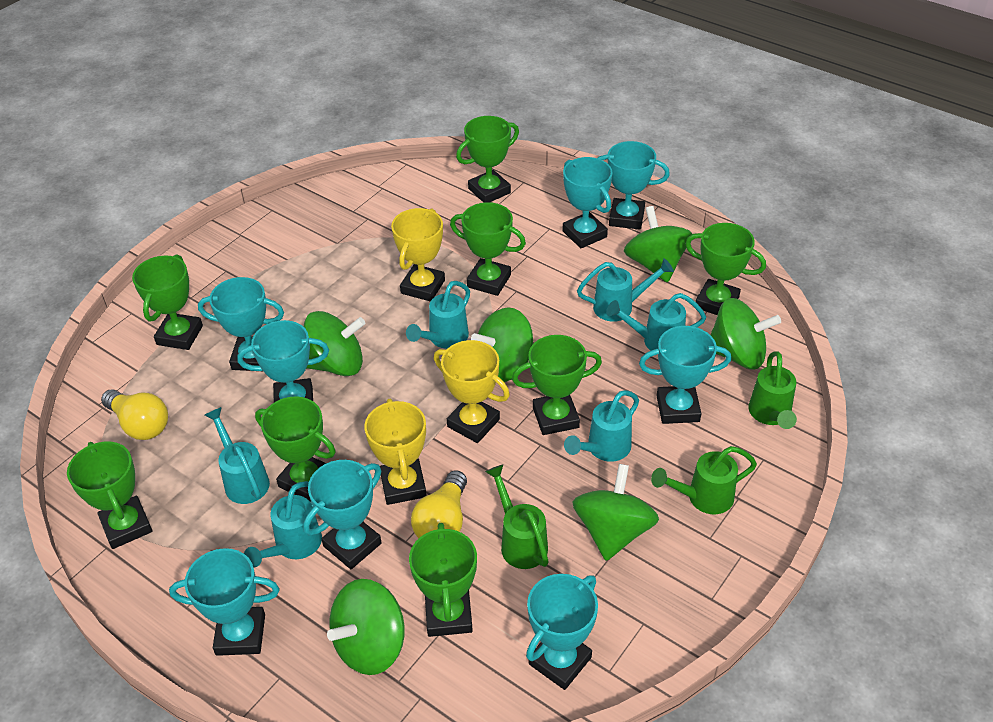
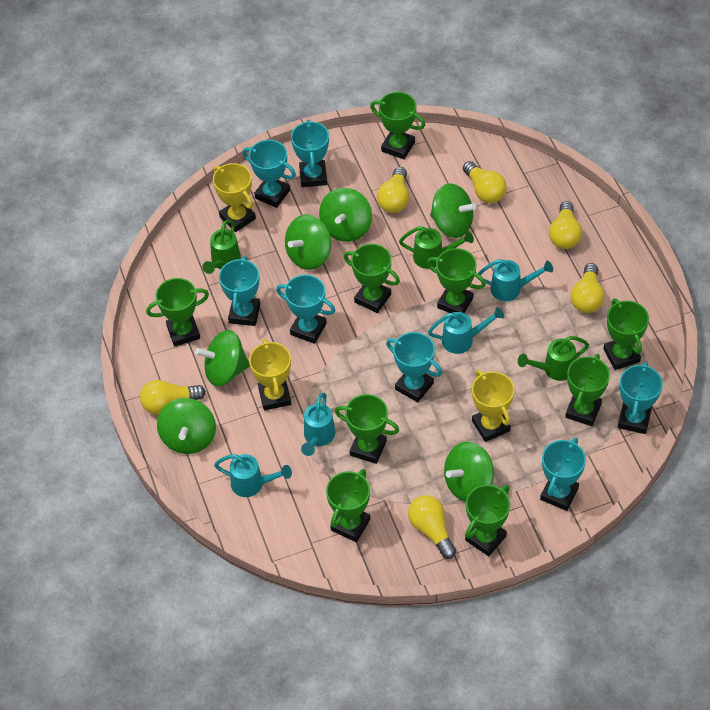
green trophy: 8 -> 9
turquoise trophy: 8 -> 7
turquoise watering can: 6 -> 4
yellow light bulb: 2 -> 6

